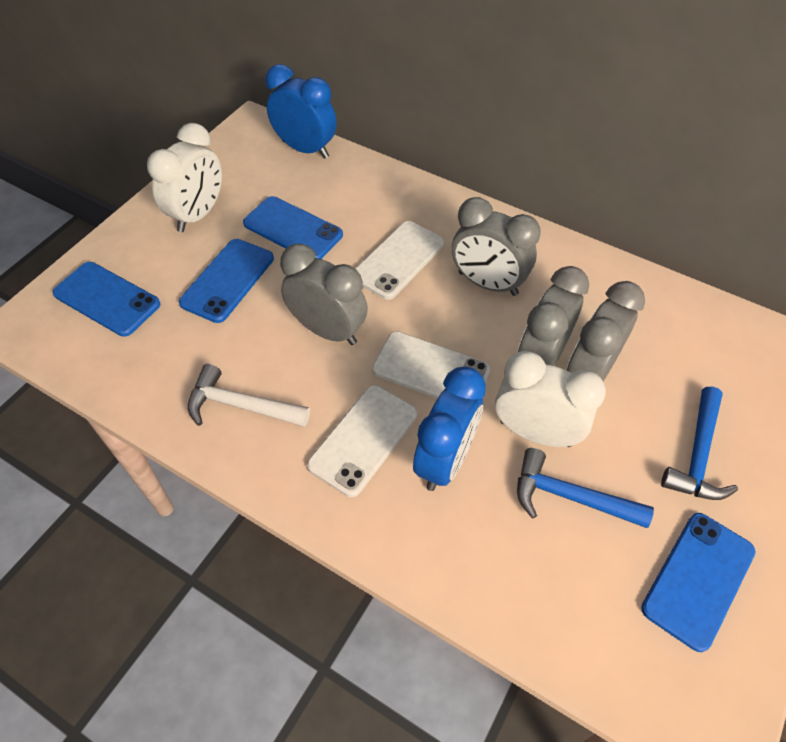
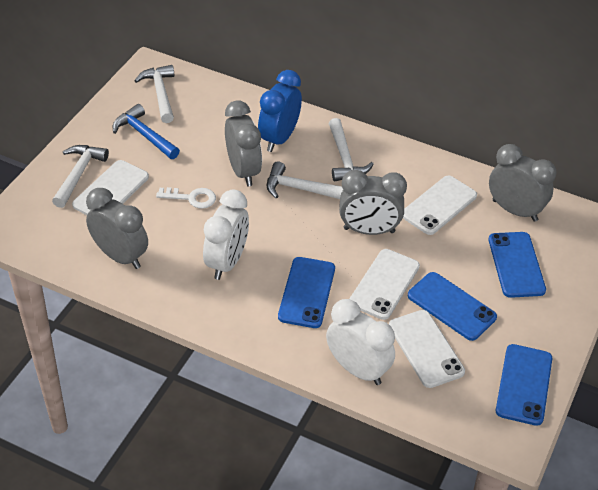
blue clock: 2 -> 1
blue hammer: 2 -> 1
white hammer: 1 -> 4
white key: 0 -> 1
white phone: 3 -> 4

